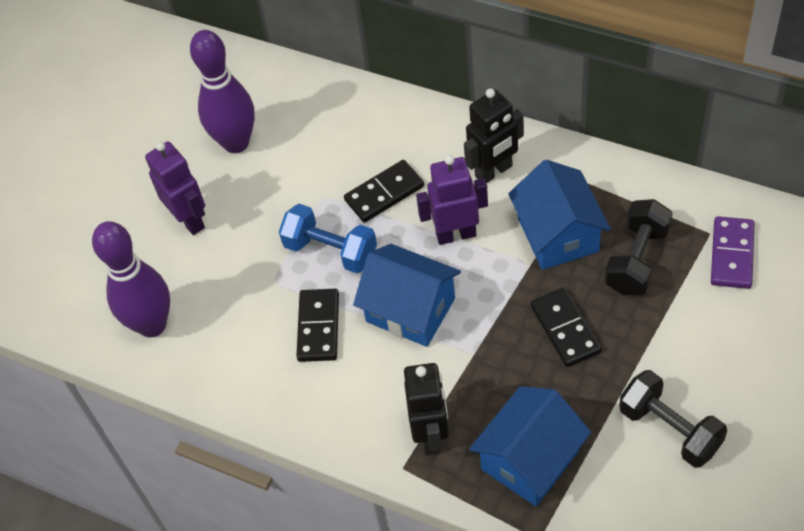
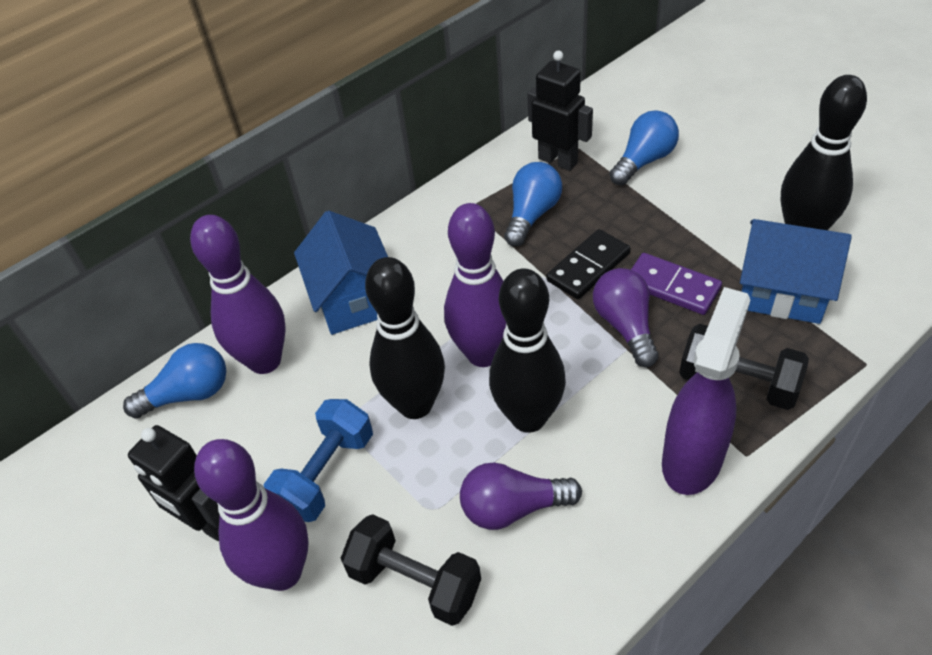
black bowling pin: 0 -> 3
black domino: 3 -> 1
blue house: 3 -> 2
blue light bulb: 0 -> 3
purple bowling pin: 2 -> 3
purple light bulb: 0 -> 2
purple robot: 2 -> 0
purple spray bottle: 0 -> 1

